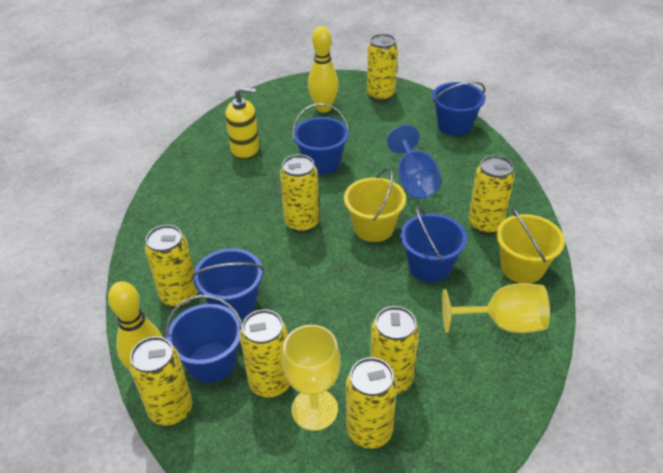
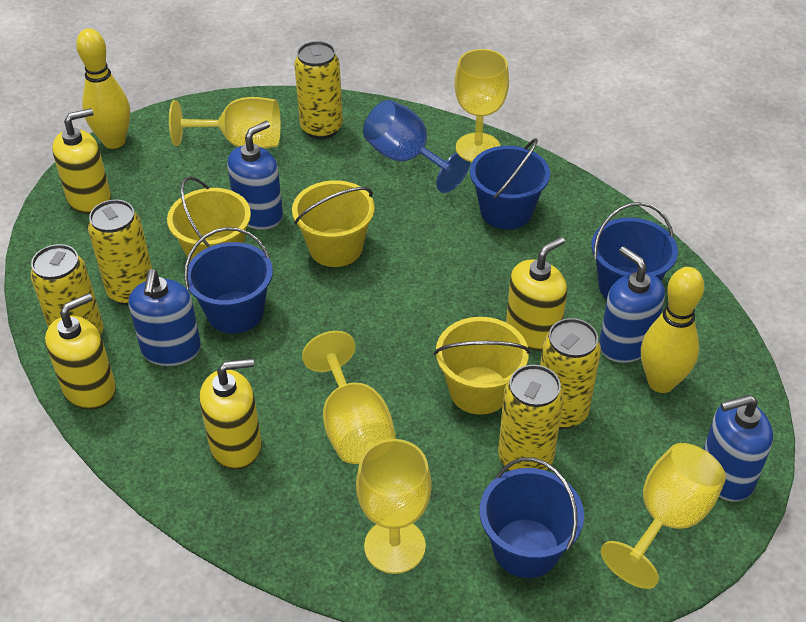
blue bucket: 5 -> 4
blue soap dispenser: 0 -> 4
yellow bucket: 2 -> 3
yellow can: 8 -> 5
yellow goblet: 2 -> 5
yellow soap dispenser: 1 -> 4

